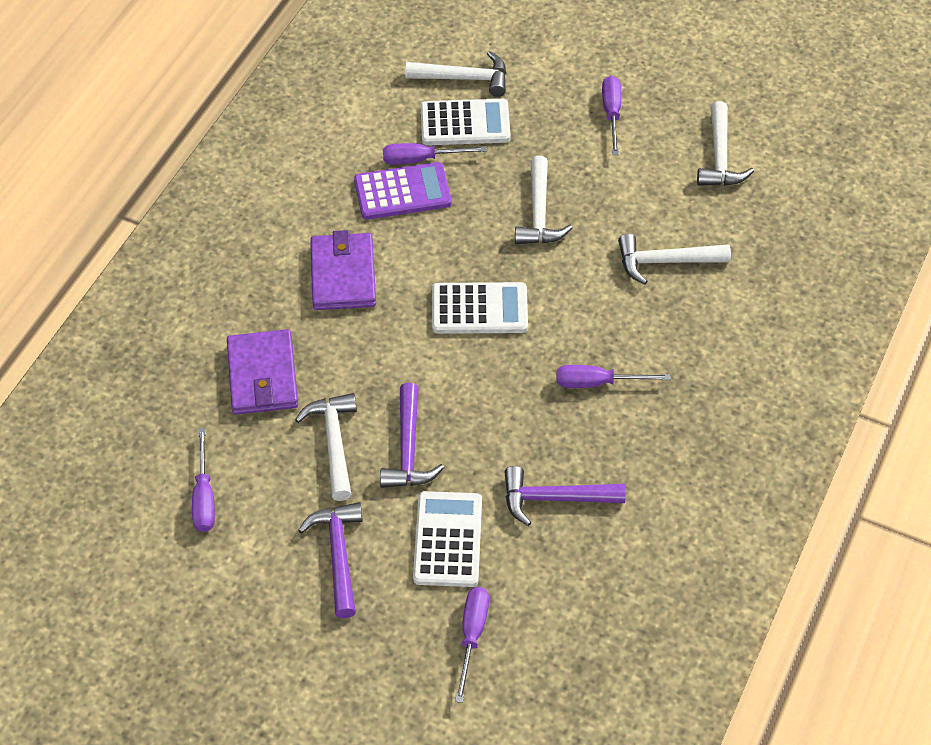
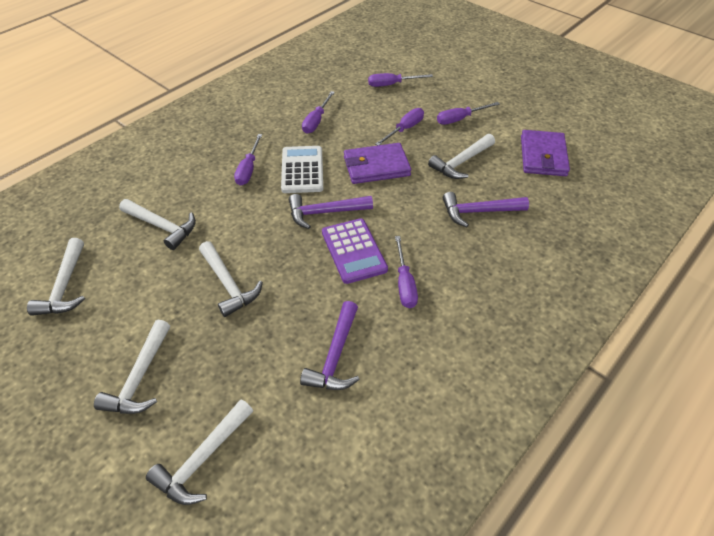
purple screwdriver: 5 -> 6
white calculator: 3 -> 1
white hammer: 5 -> 6

